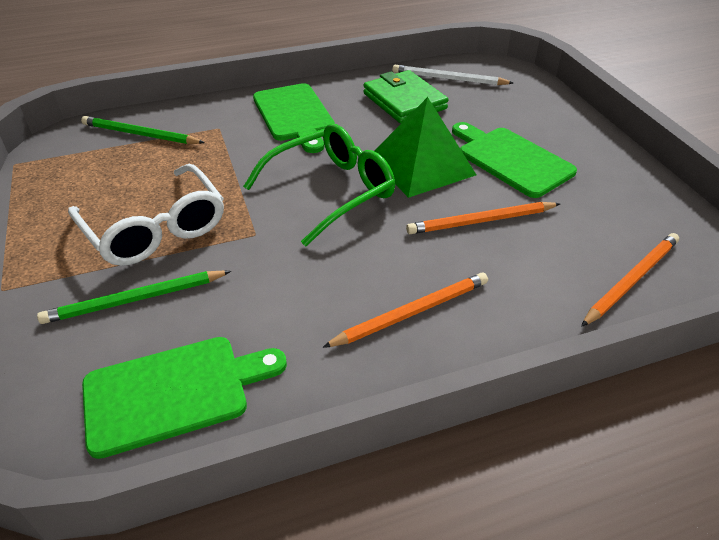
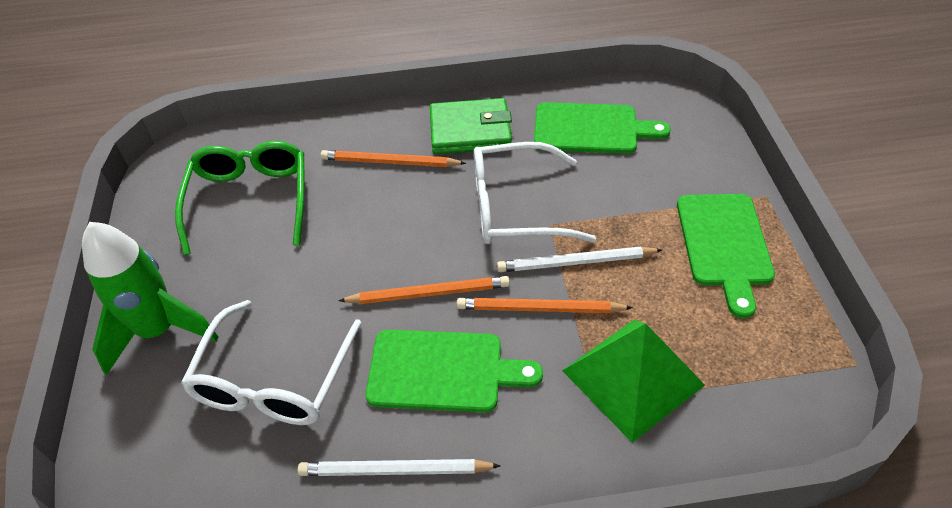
green pencil: 2 -> 0
green rocket: 0 -> 1
white glasses: 1 -> 2
white pencil: 1 -> 2

